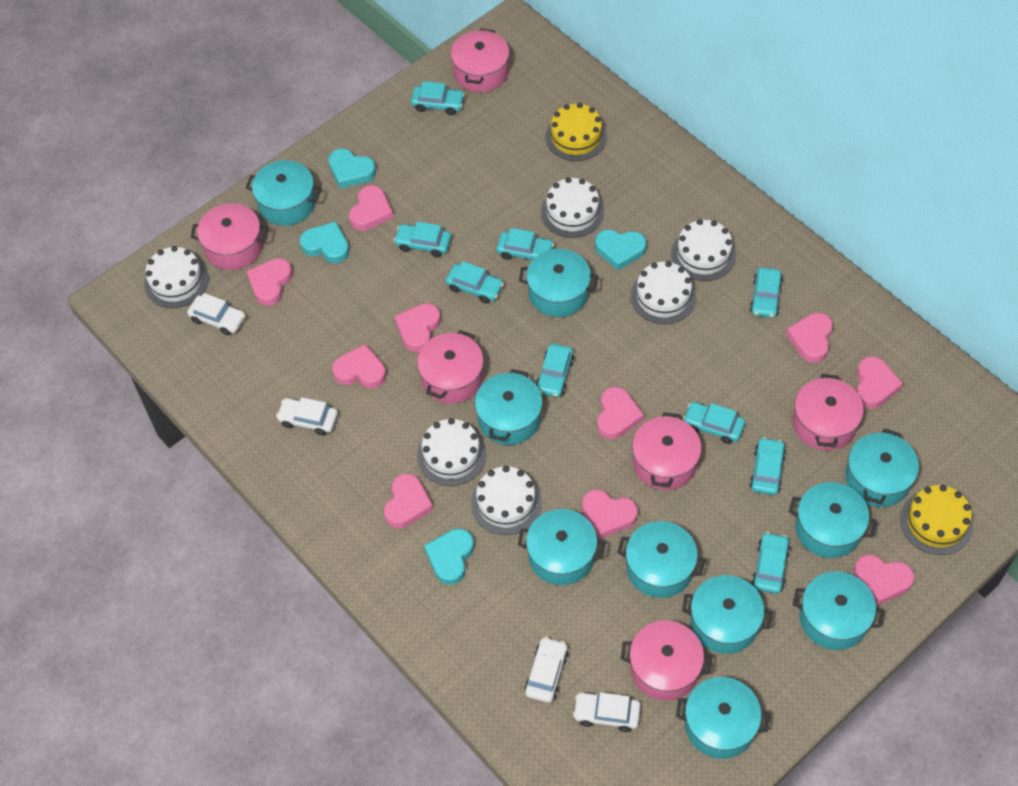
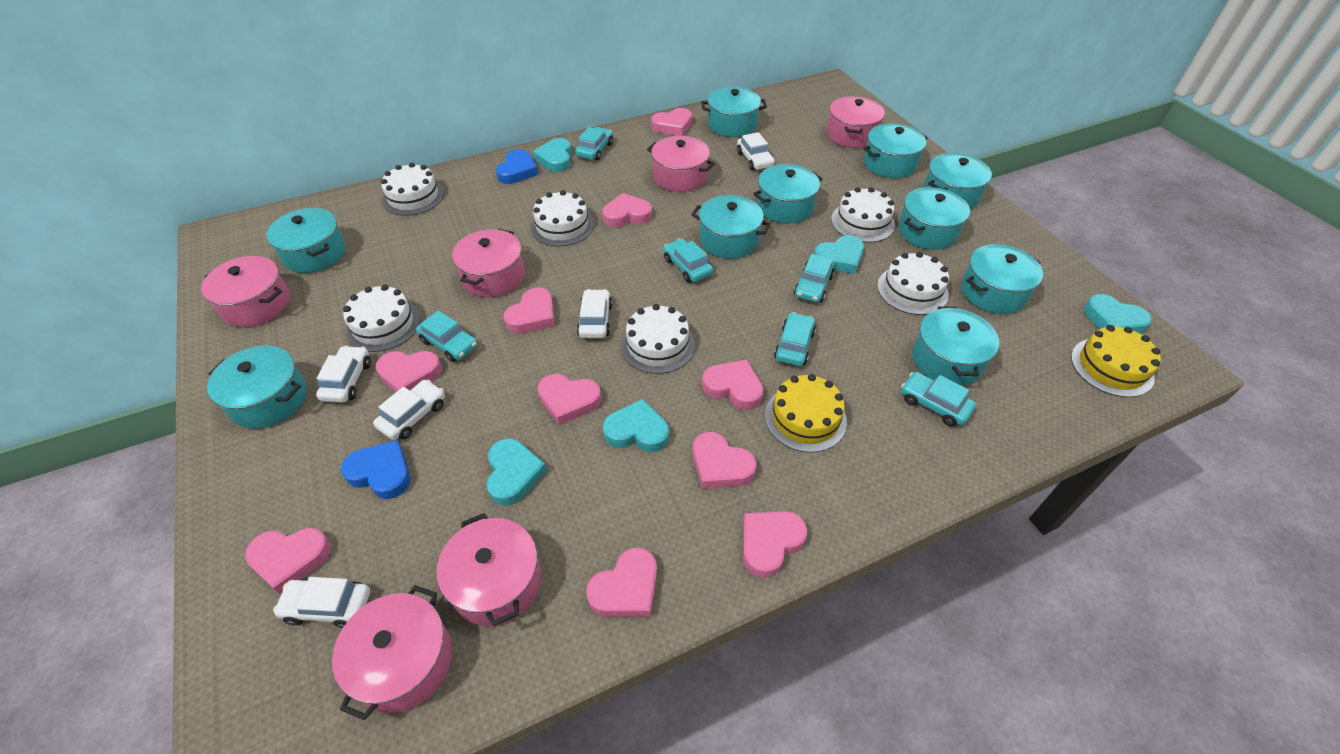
blue heart: 0 -> 2
turquoise car: 9 -> 6
turquoise heart: 4 -> 5
white car: 4 -> 5

